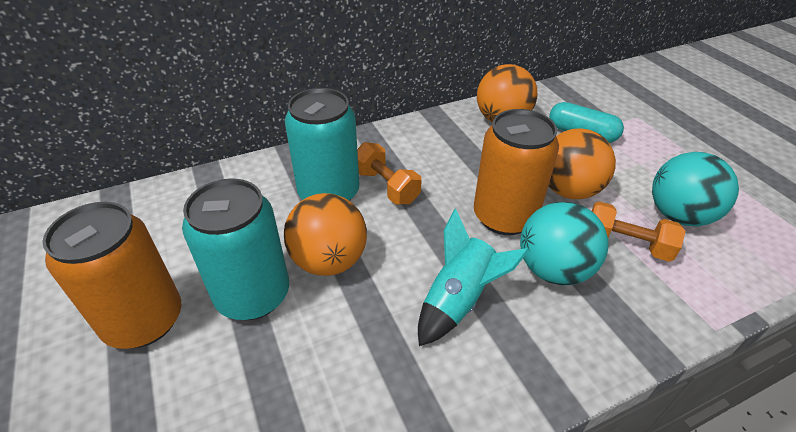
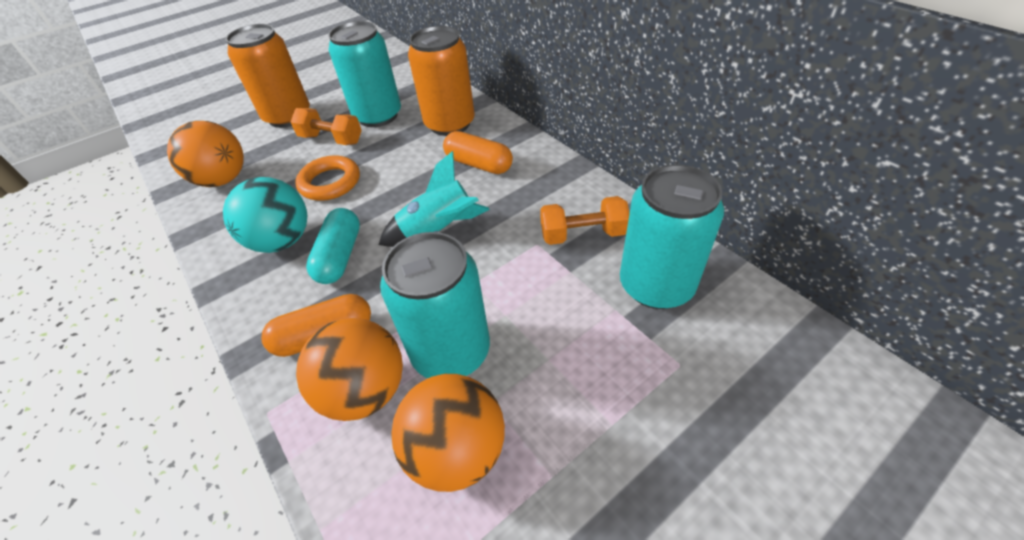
orange capsule: 0 -> 2
orange ring: 0 -> 1
turquoise ball: 2 -> 1
turquoise can: 2 -> 3

